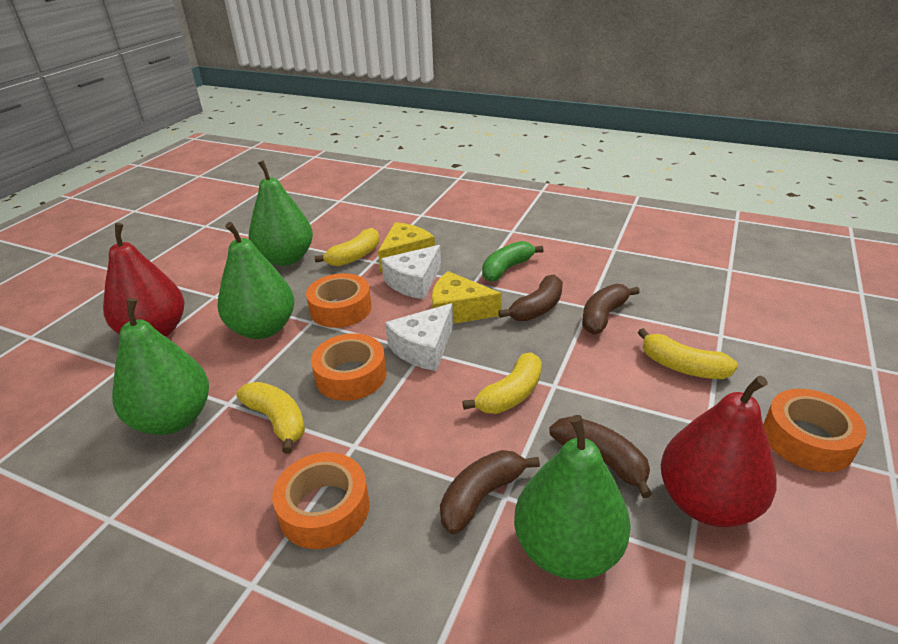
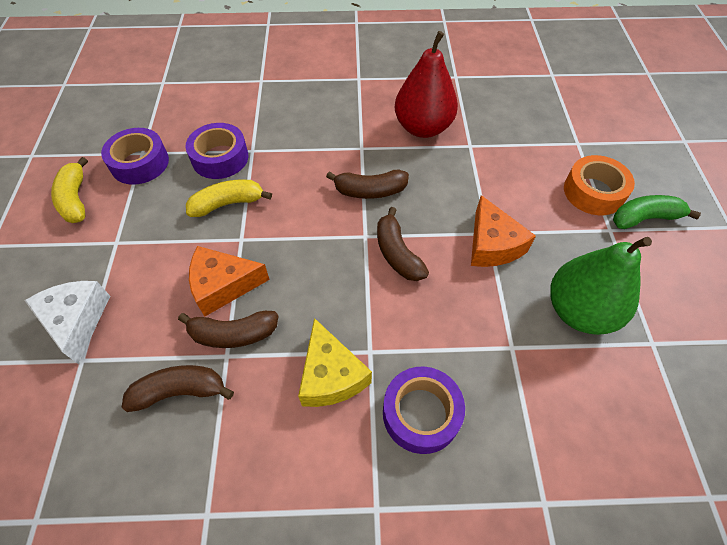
green pear: 4 -> 1
orange cheese: 0 -> 2
orange tape: 4 -> 1
purple tape: 0 -> 3
red pear: 2 -> 1
white cheese: 2 -> 1
yellow banana: 4 -> 2
yellow cheese: 2 -> 1

